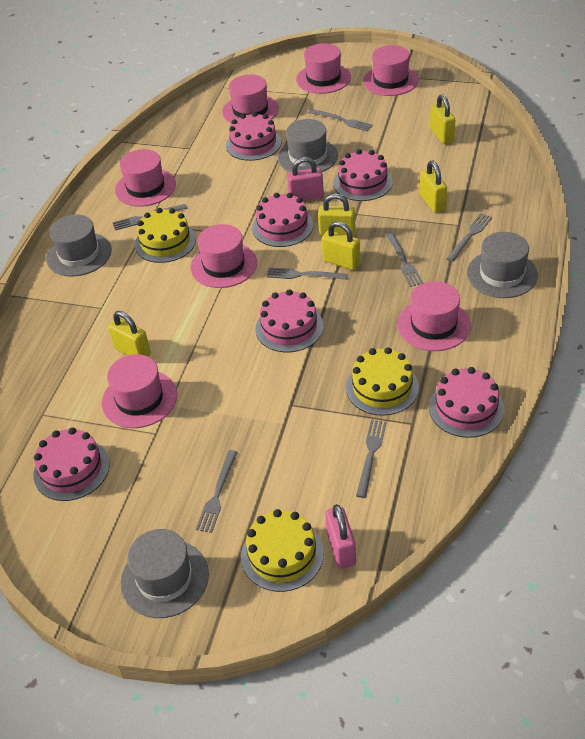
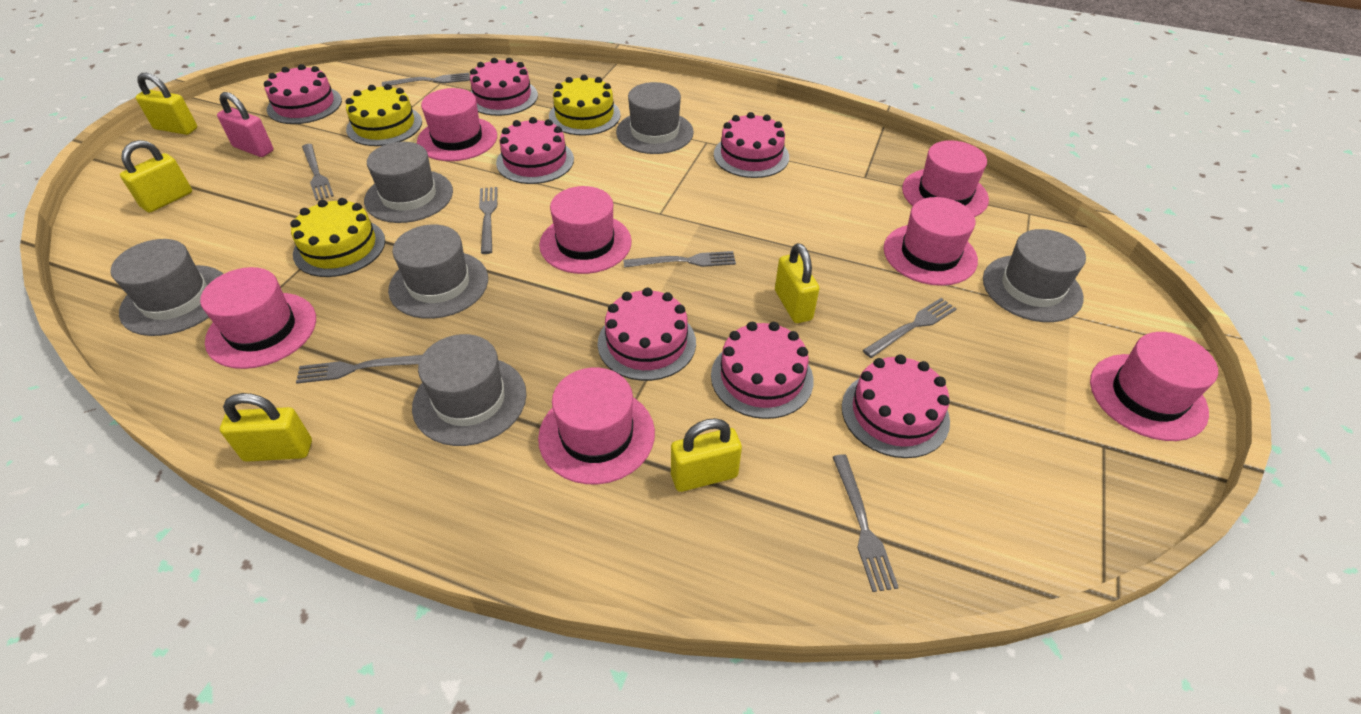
grey hat: 4 -> 6
pink cake: 6 -> 7
pink padlock: 2 -> 1

